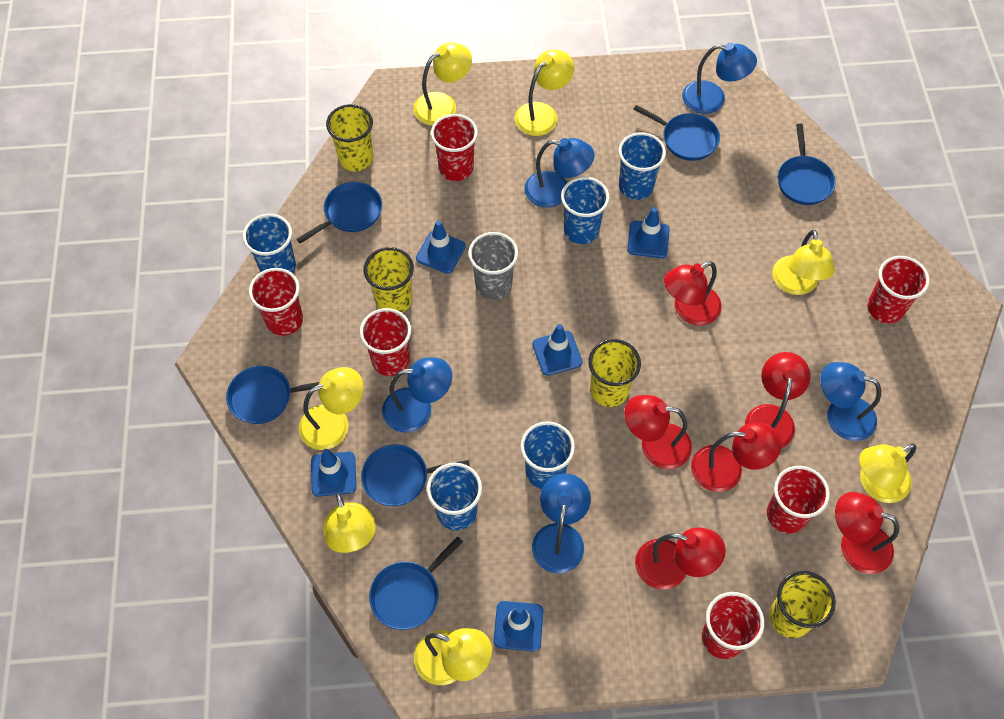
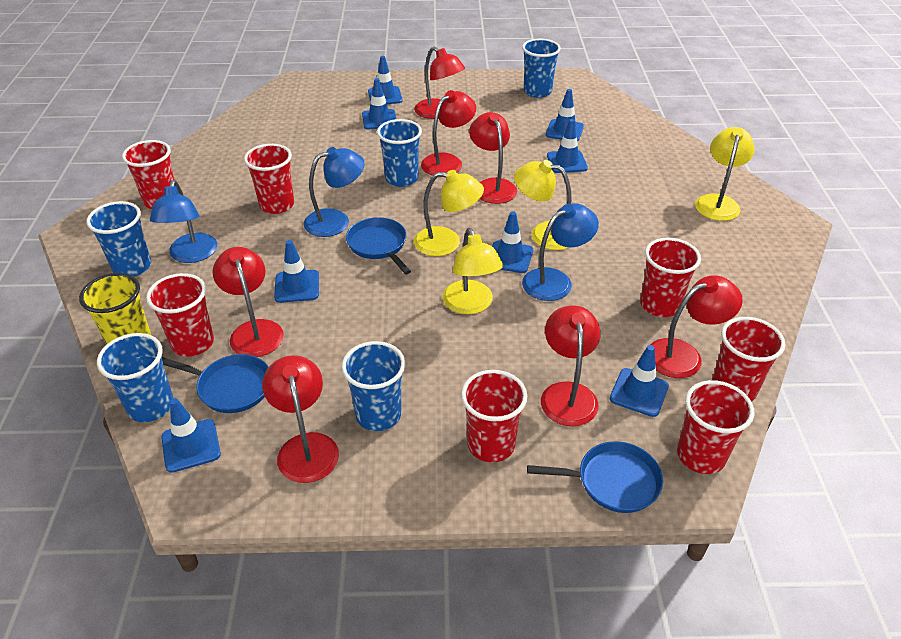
blue lamp: 5 -> 3
blue pan: 6 -> 3
blue traffic cone: 5 -> 8
grey cup: 1 -> 0
red cup: 6 -> 7
red lamp: 6 -> 7
yellow cup: 4 -> 1
yellow lamp: 7 -> 4

